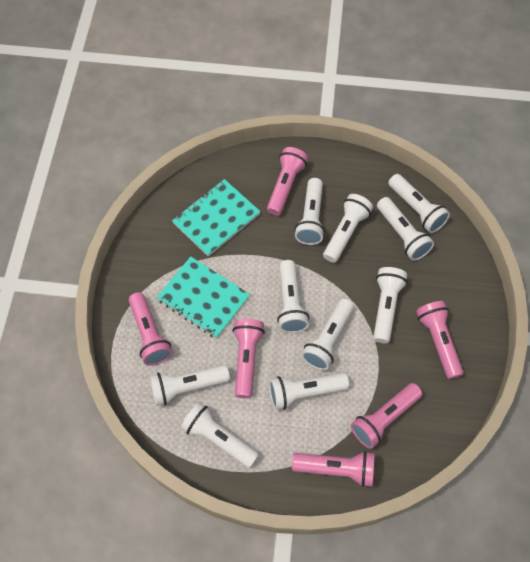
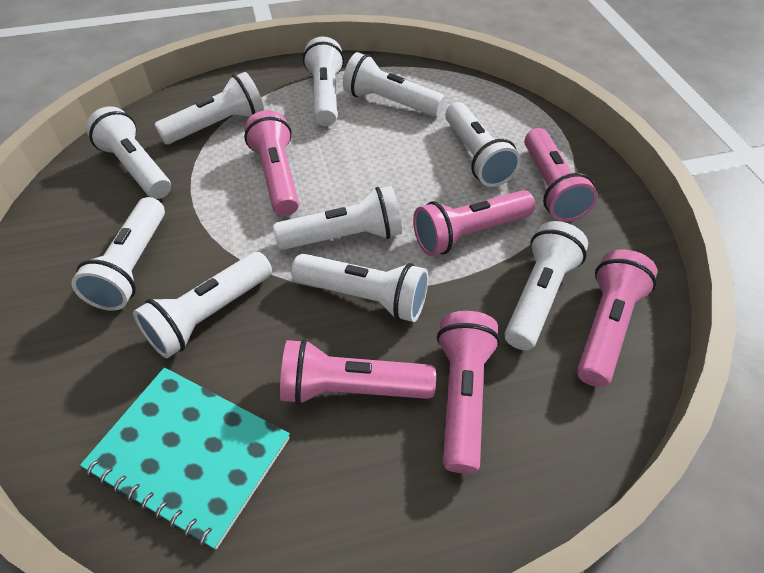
turquoise notebook: 2 -> 1

